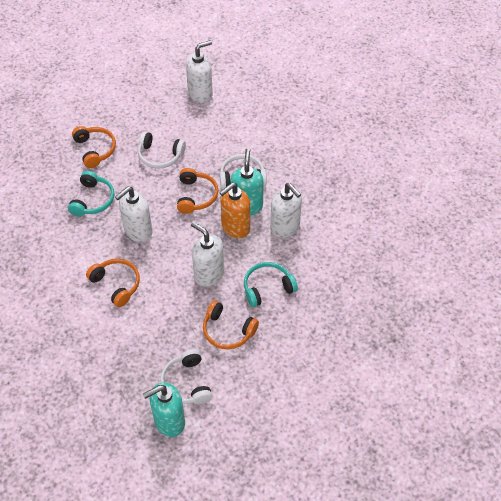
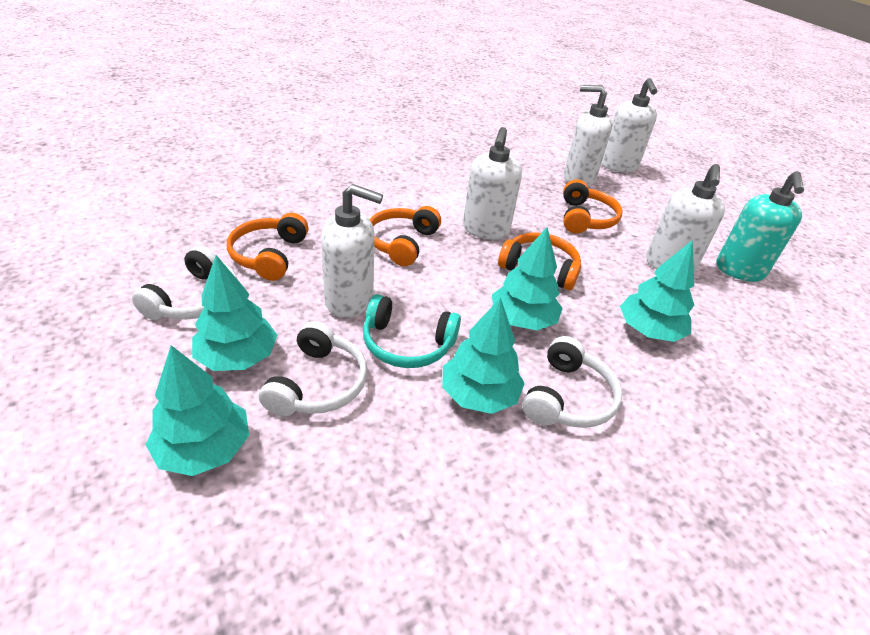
orange soap dispenser: 1 -> 0
turquoise headphones: 2 -> 1
turquoise soap dispenser: 2 -> 1
turquoise tree: 0 -> 5
white soap dispenser: 4 -> 5

